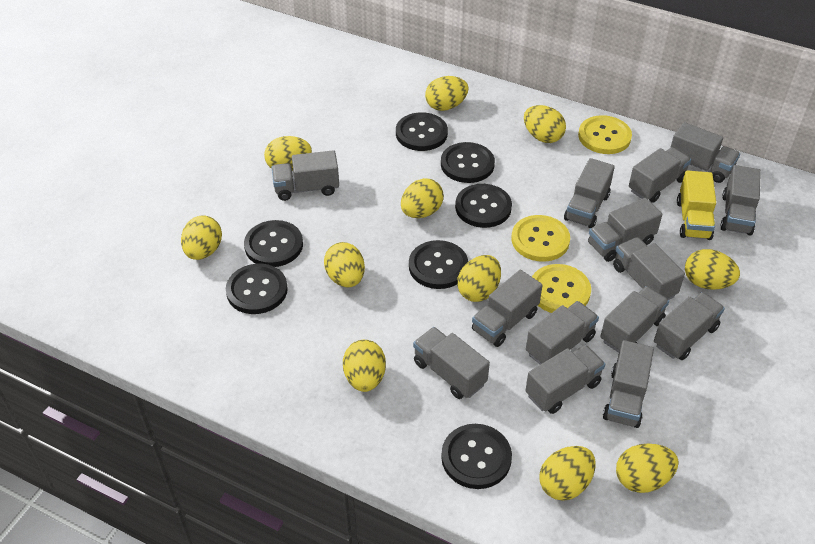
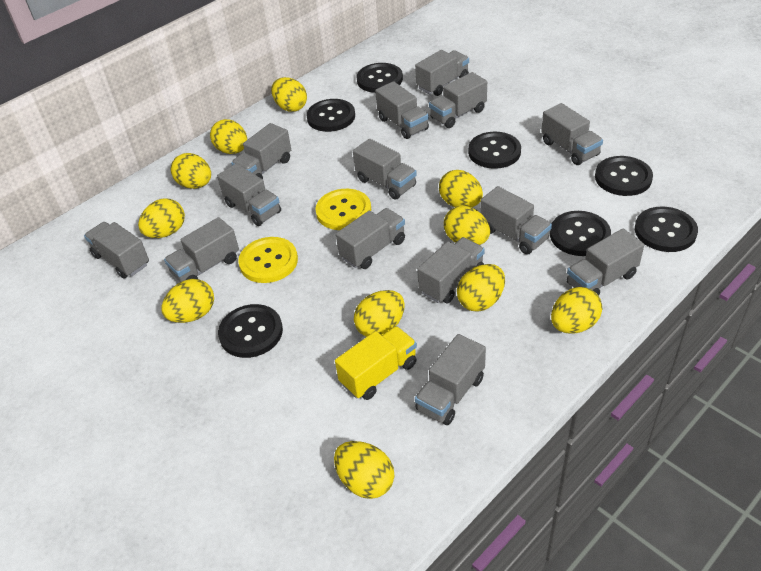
yellow button: 3 -> 2

